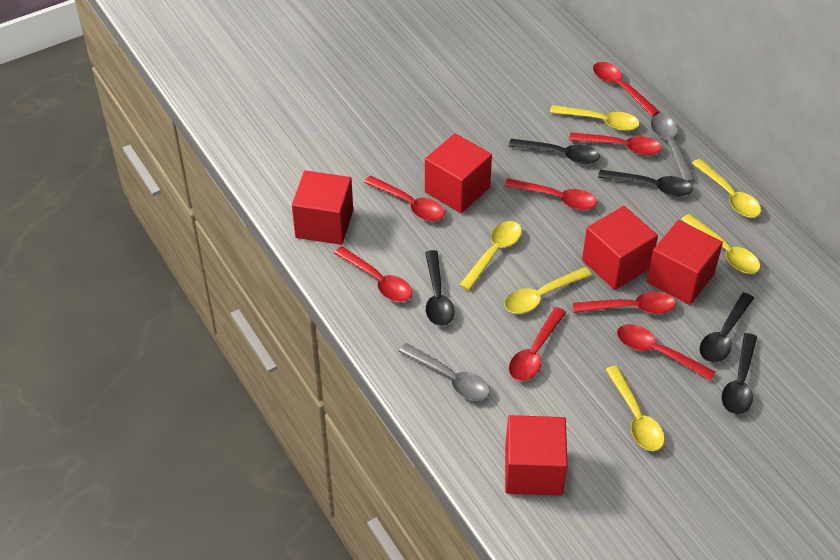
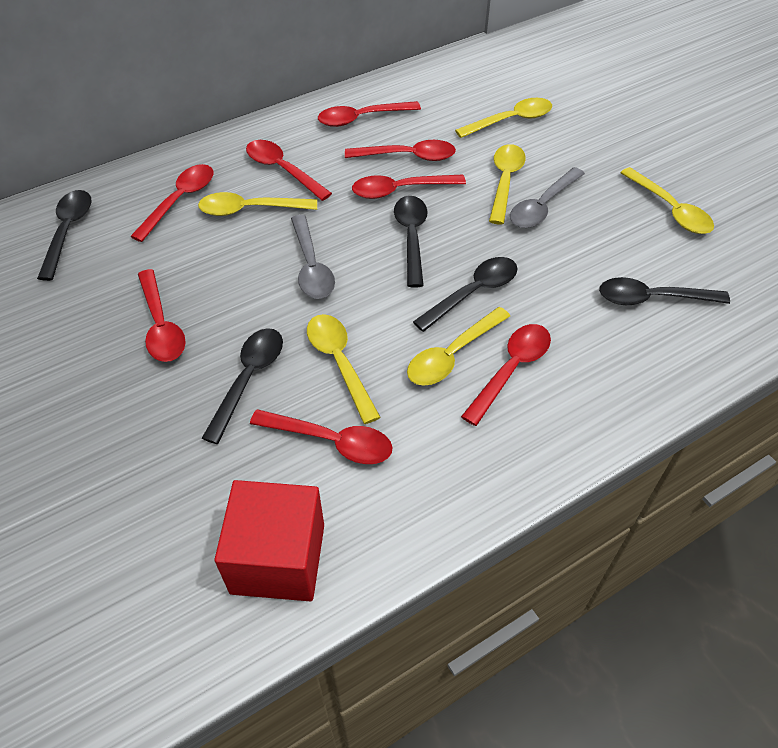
red cube: 5 -> 1

